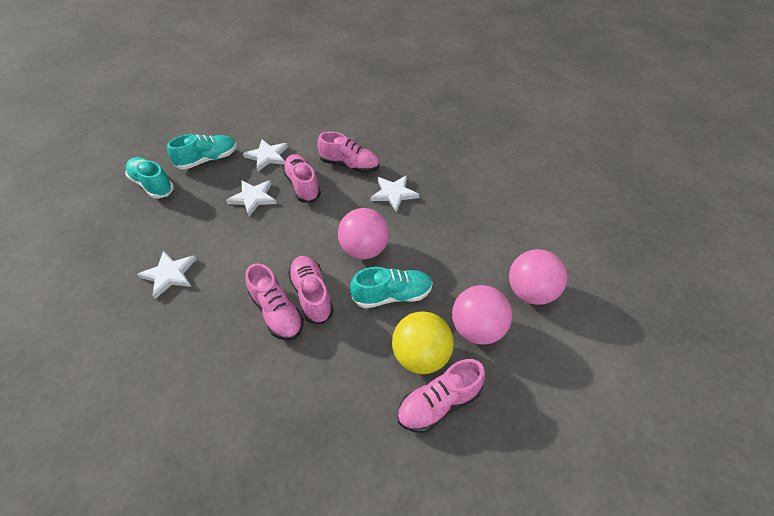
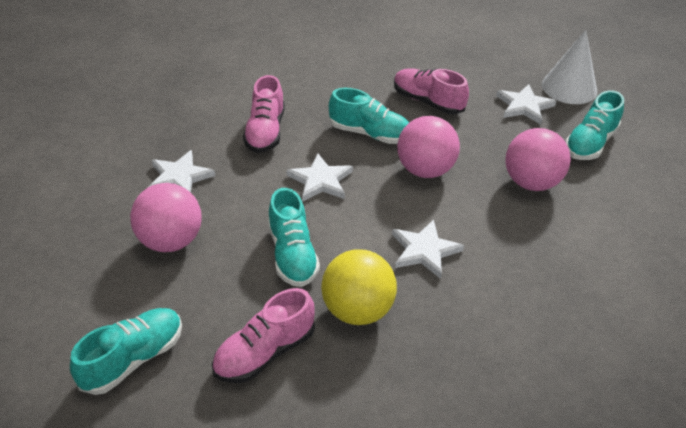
pink shoe: 5 -> 3
turquoise shoe: 3 -> 4
white cone: 0 -> 1

